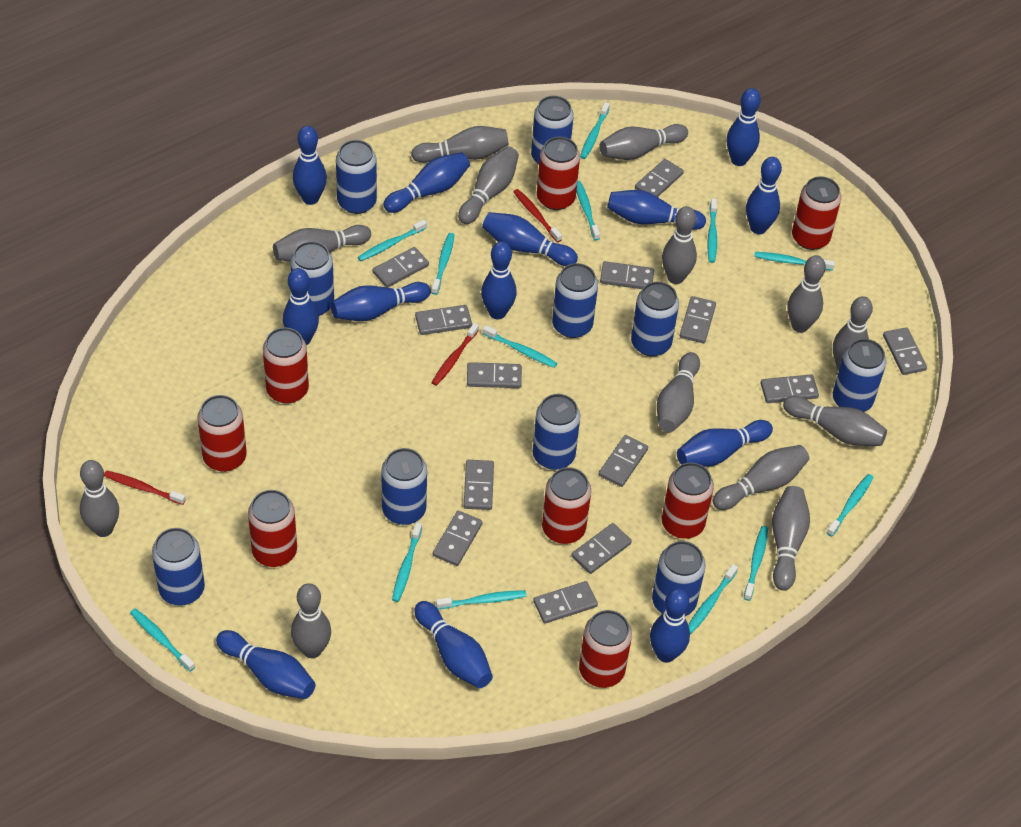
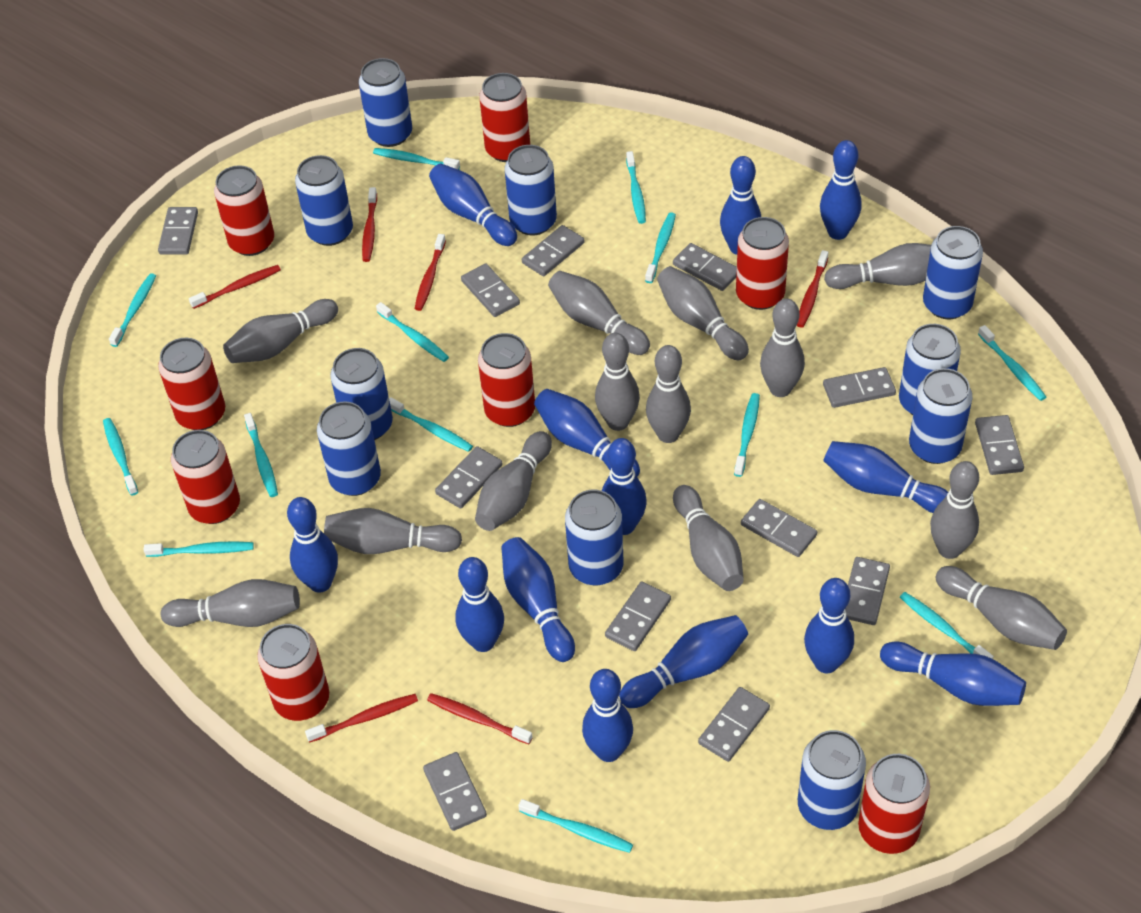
grey domino: 13 -> 12
red toothbrush: 3 -> 6

